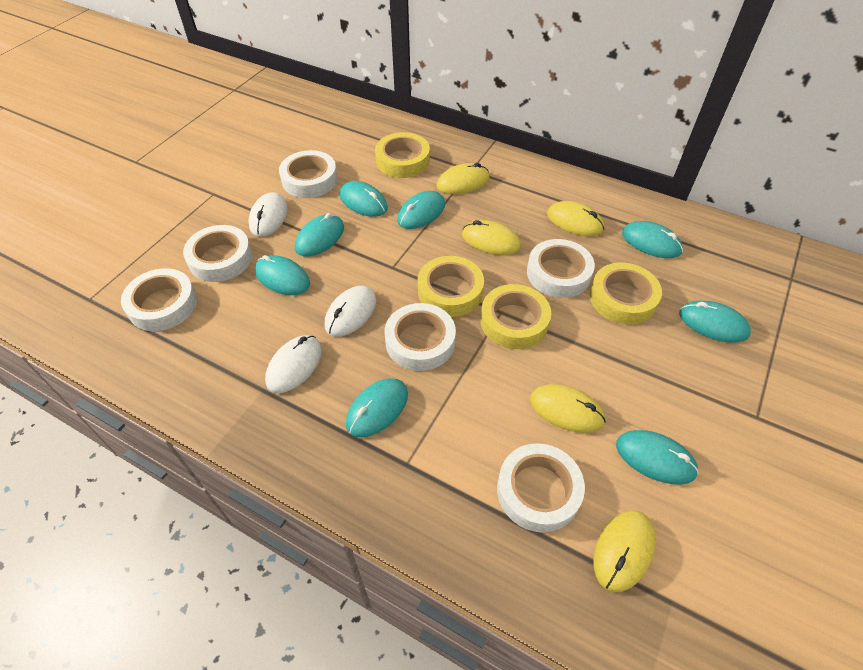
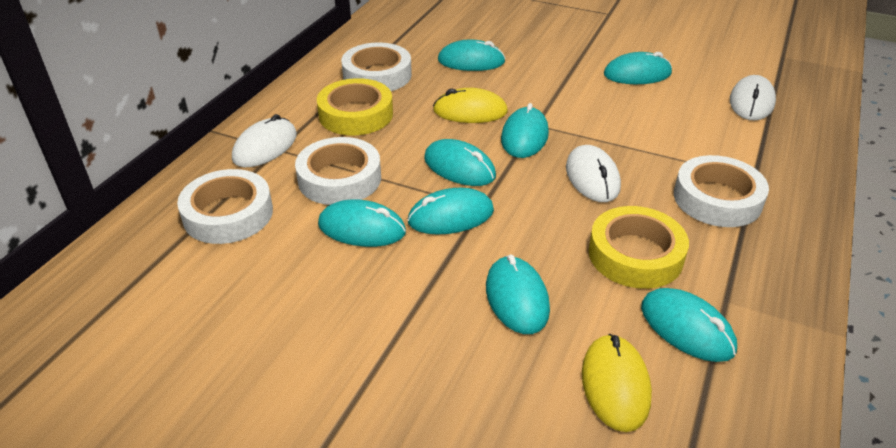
white tape: 6 -> 4
yellow mouse: 5 -> 2
yellow tape: 4 -> 2

